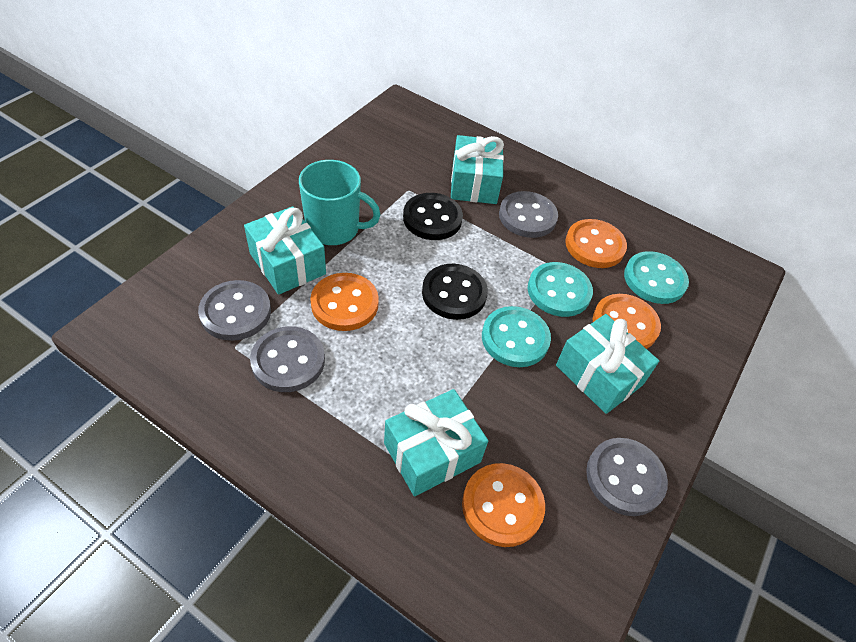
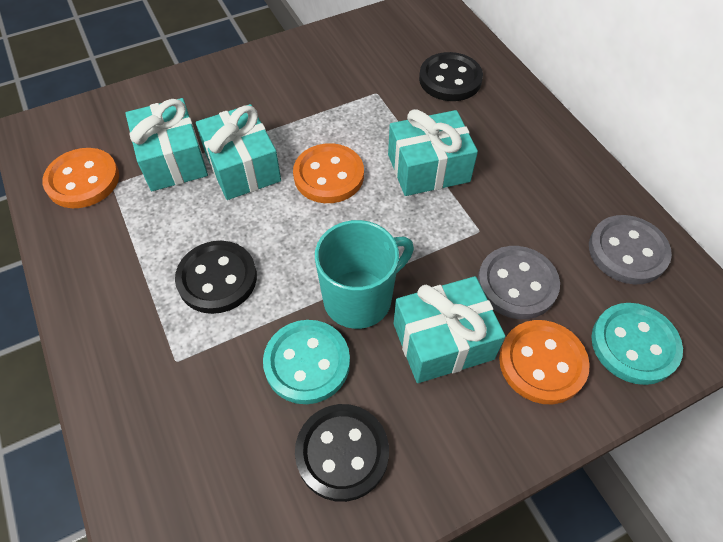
black button: 2 -> 3
grey button: 4 -> 2
orange button: 4 -> 3
turquoise button: 3 -> 2

